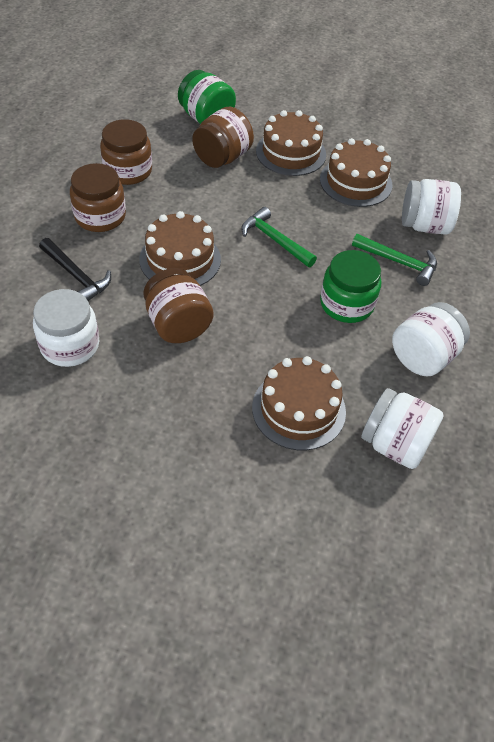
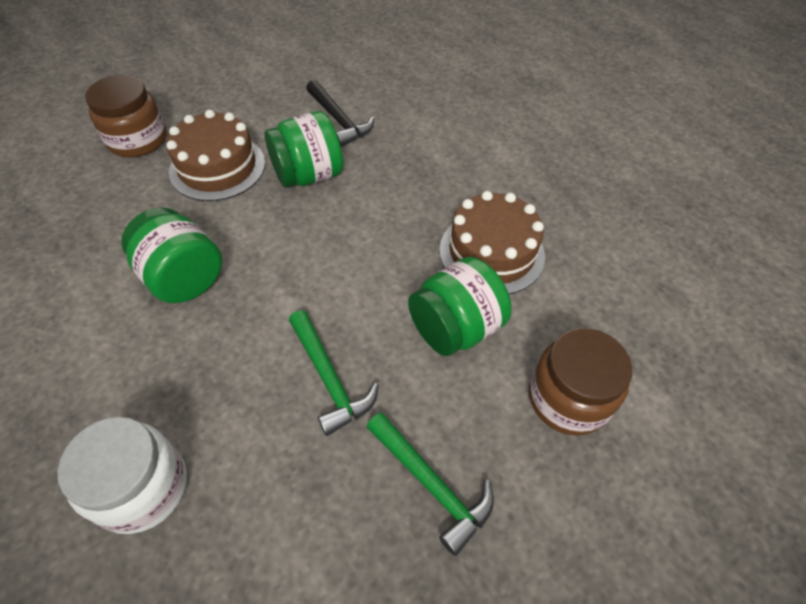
brown cake: 4 -> 2
brown jar: 4 -> 2
green jar: 2 -> 3
white jar: 4 -> 1

